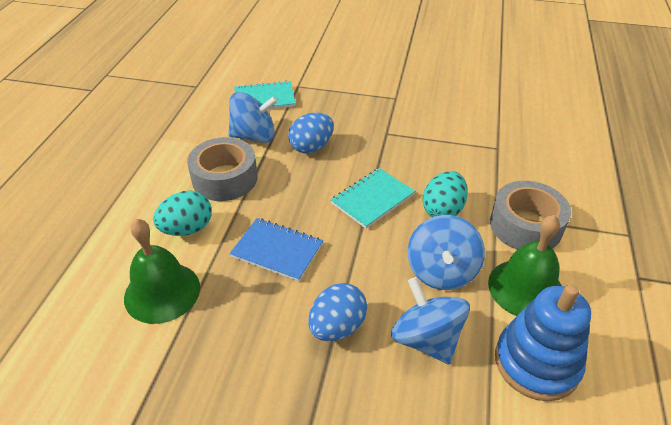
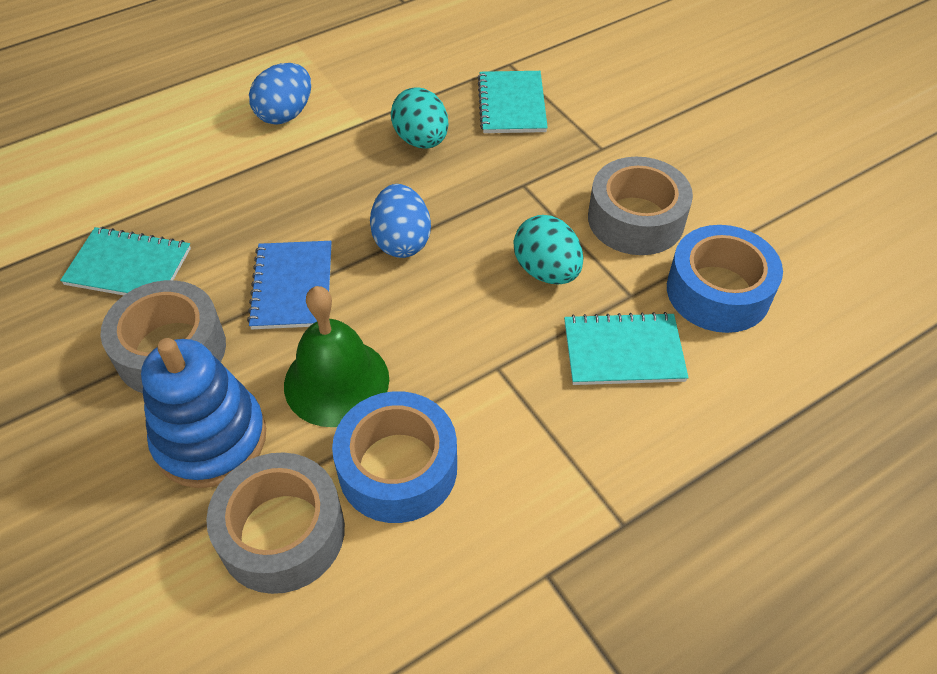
blue spinning top: 3 -> 0
blue tape: 0 -> 2
green bell: 2 -> 1
grey tape: 2 -> 3
turquoise notebook: 2 -> 3

